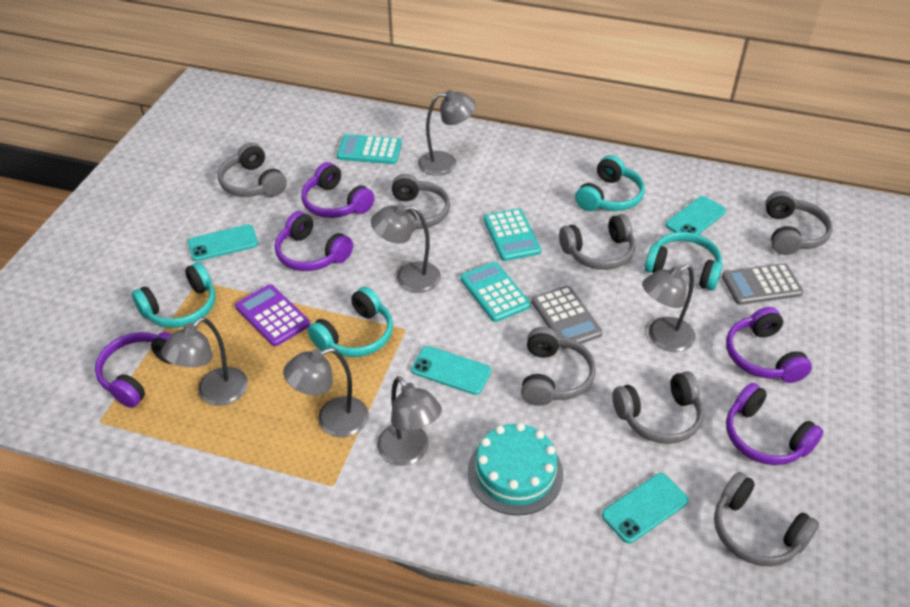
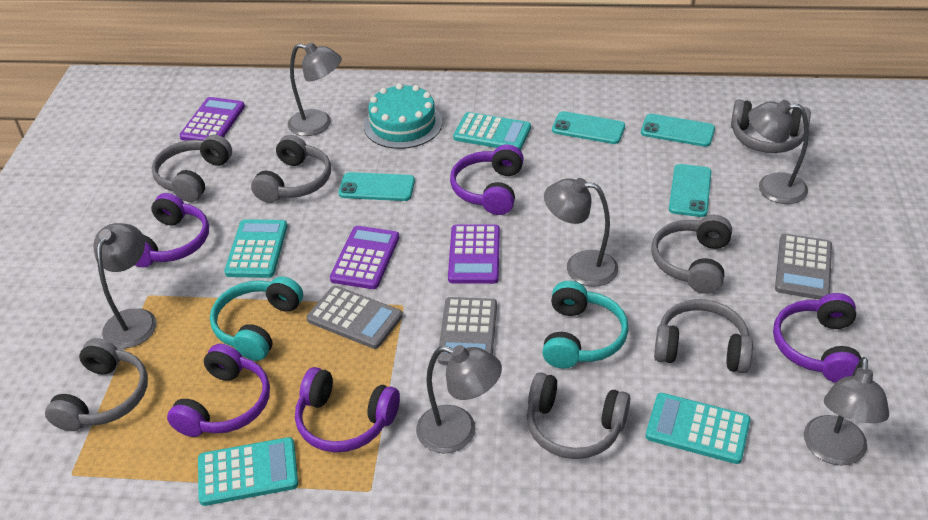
grey calculator: 2 -> 3
purple calculator: 1 -> 3
turquoise calculator: 3 -> 4
turquoise headphones: 4 -> 2

